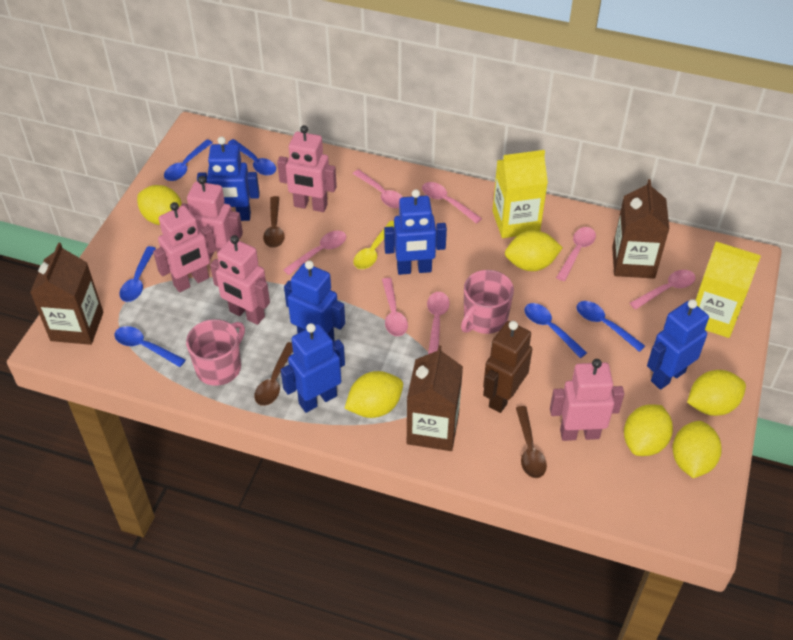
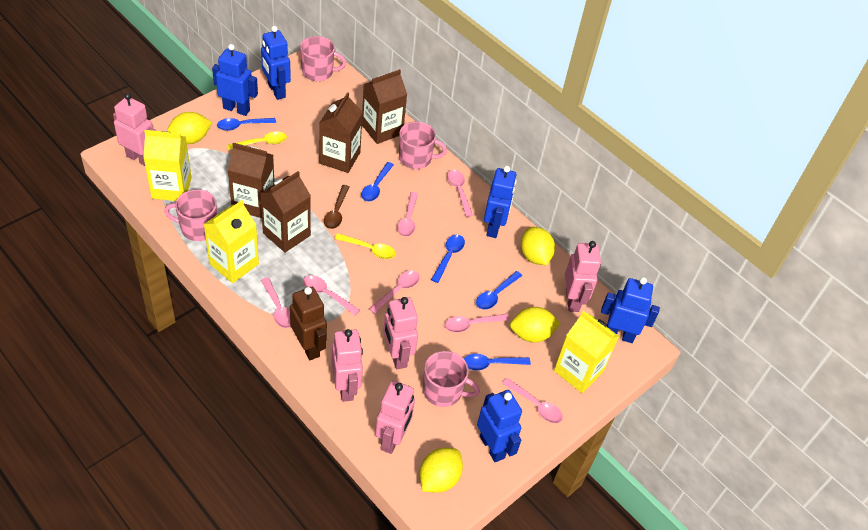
blue spoon: 6 -> 5
brown carton: 3 -> 4
brown spoon: 3 -> 1
pink mug: 2 -> 4
yellow carton: 2 -> 3
yellow lemon: 6 -> 4
yellow spoon: 1 -> 2

